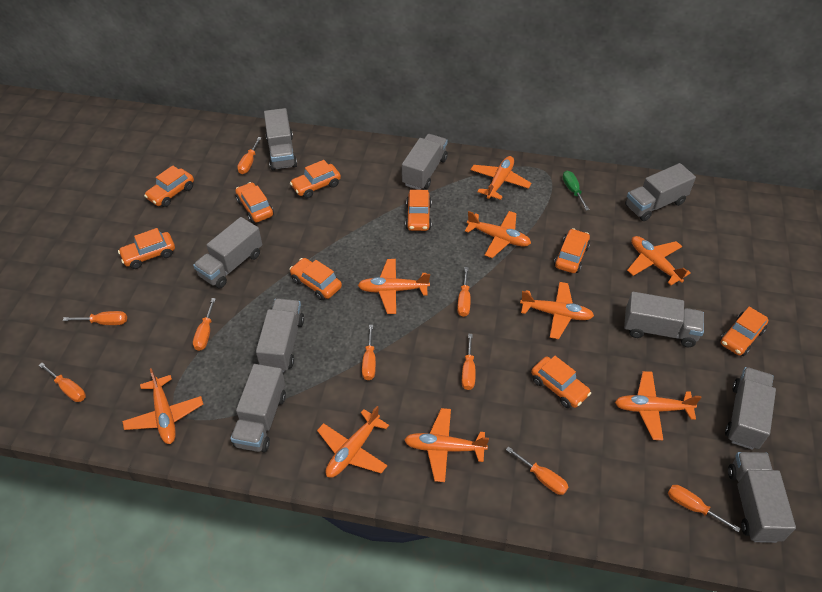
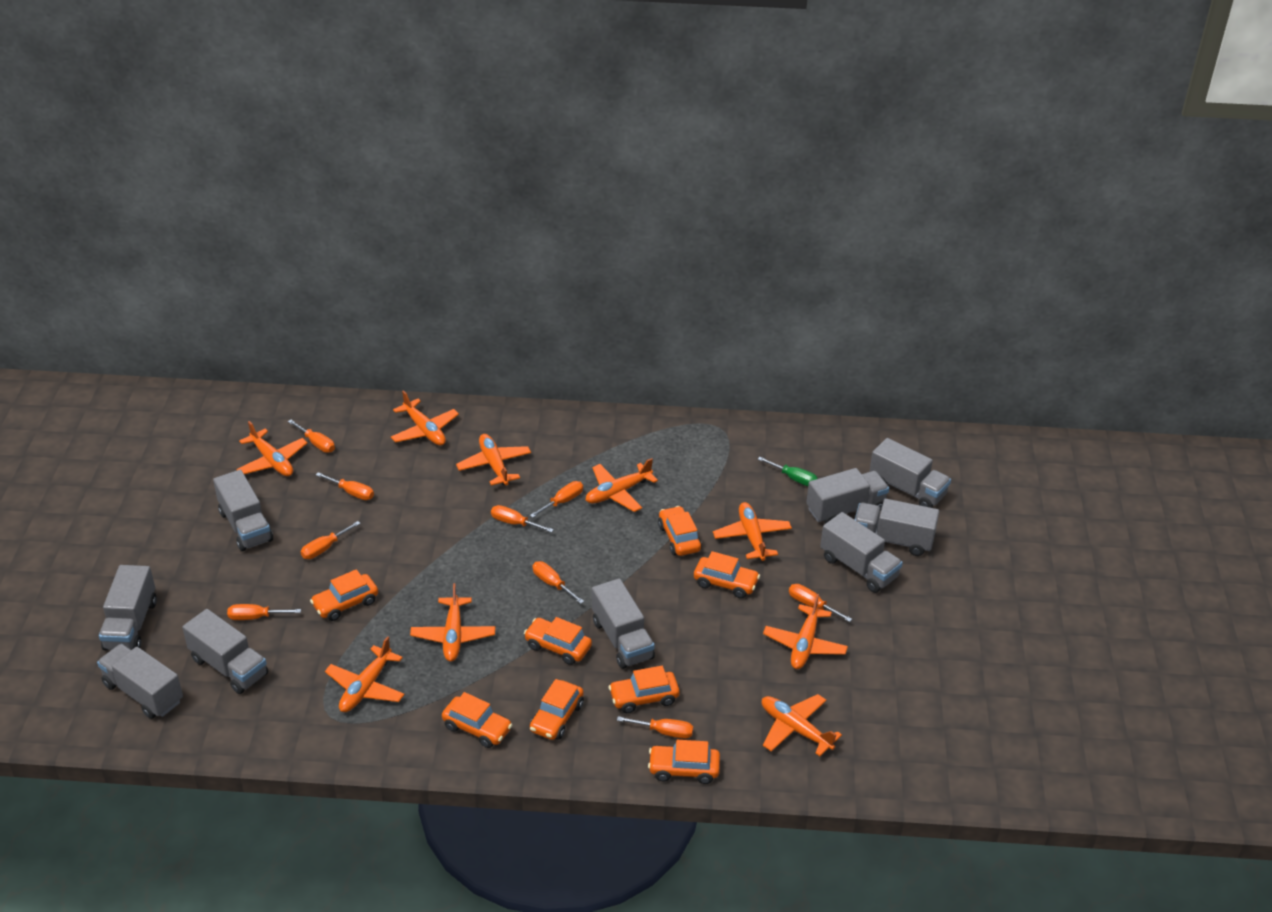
orange car: 9 -> 8

